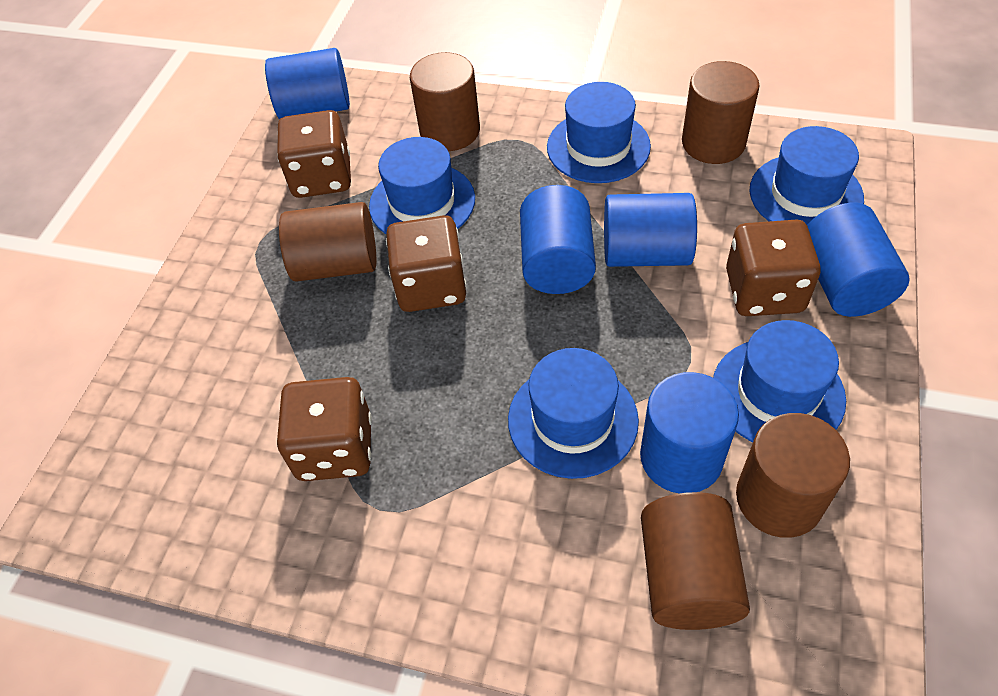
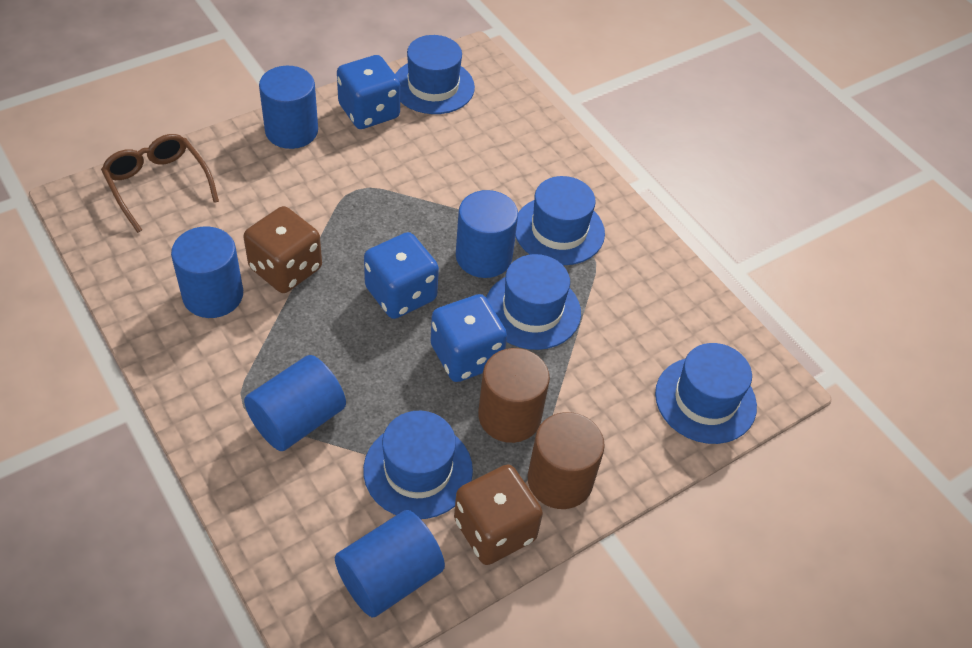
blue dice: 0 -> 3
brown cylinder: 5 -> 2
brown dice: 4 -> 2
brown glasses: 0 -> 1

